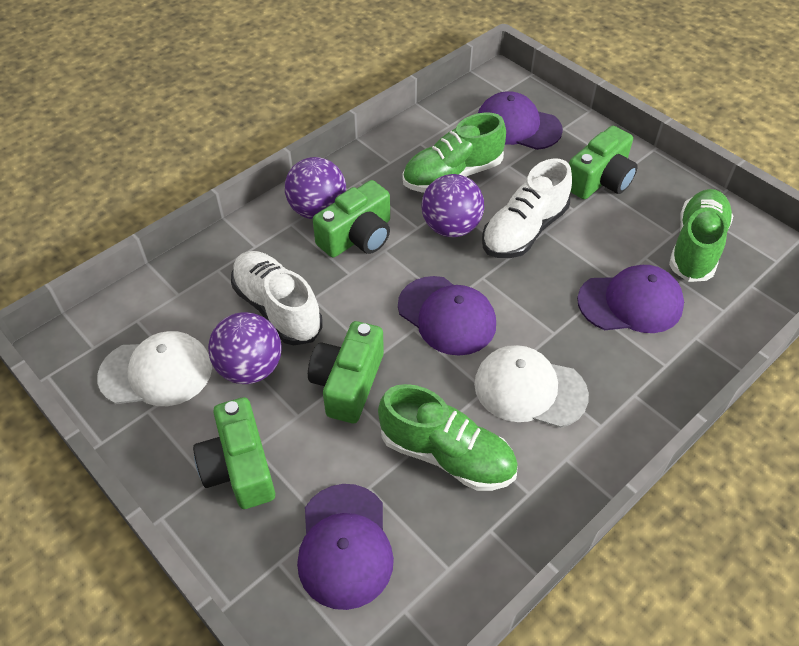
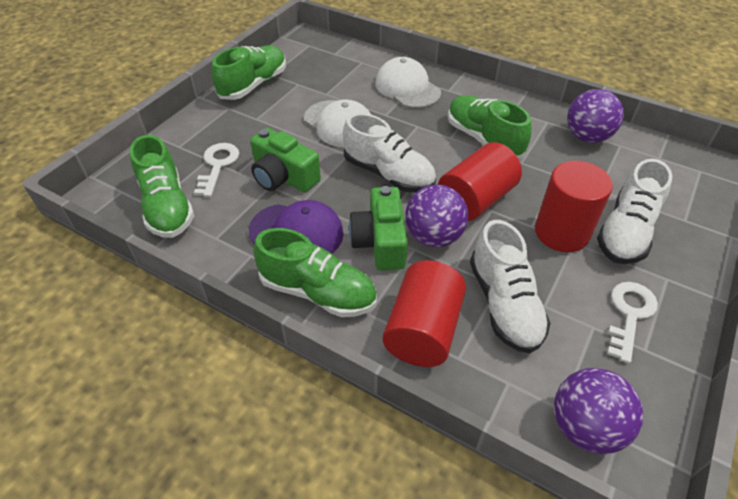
green camera: 4 -> 2
green shoe: 3 -> 4
purple cap: 4 -> 1
red cylinder: 0 -> 3
white key: 0 -> 2
white shoe: 2 -> 3

